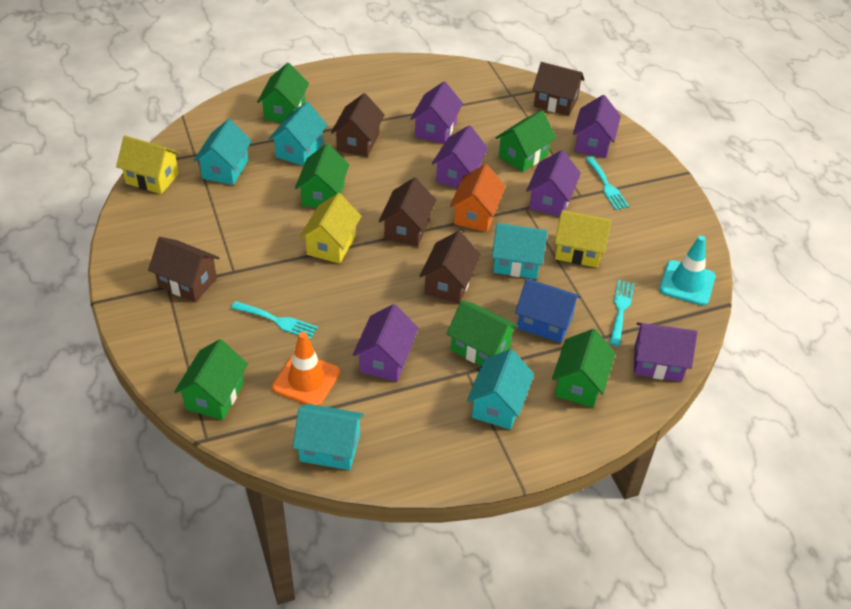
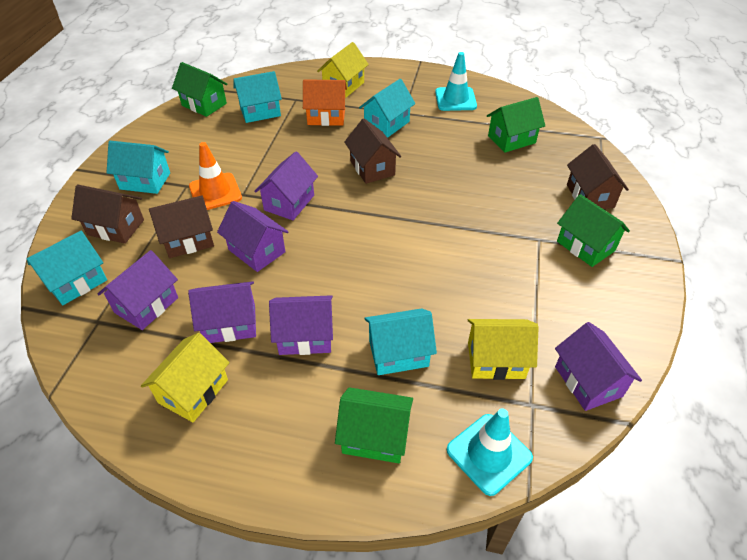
blue house: 1 -> 0
brown house: 5 -> 4
green house: 6 -> 4
turquoise fork: 3 -> 0
turquoise traffic cone: 1 -> 2

